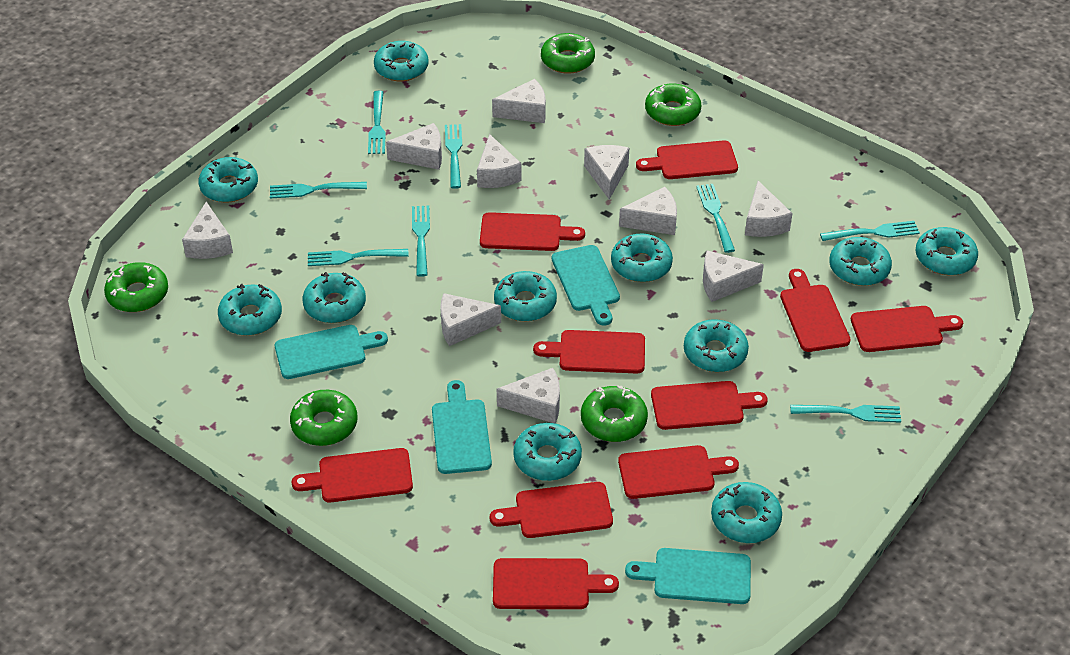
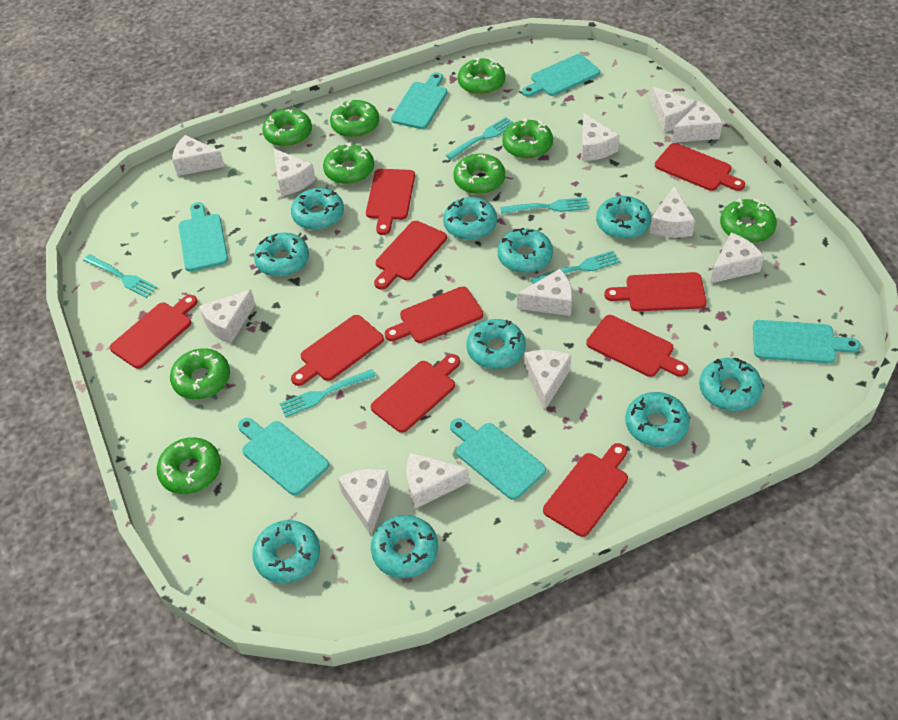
green donut: 5 -> 9
turquoise cutting board: 4 -> 6
turquoise donut: 11 -> 10
turquoise fork: 8 -> 5
white cheese: 10 -> 12

